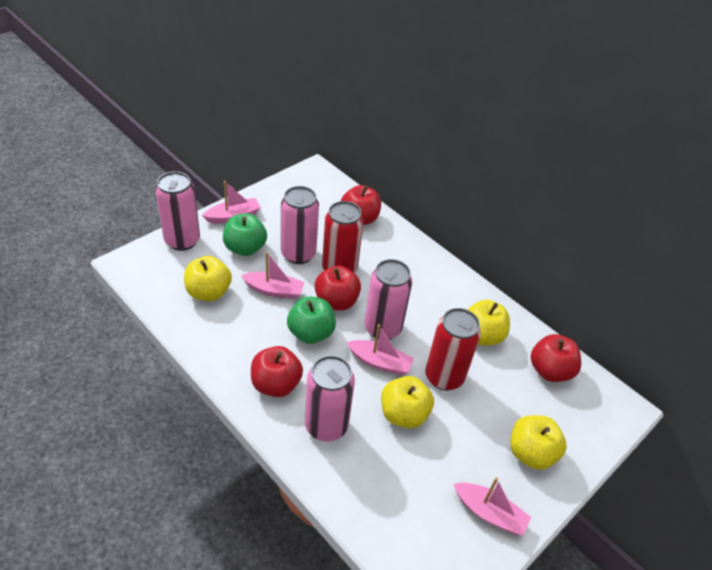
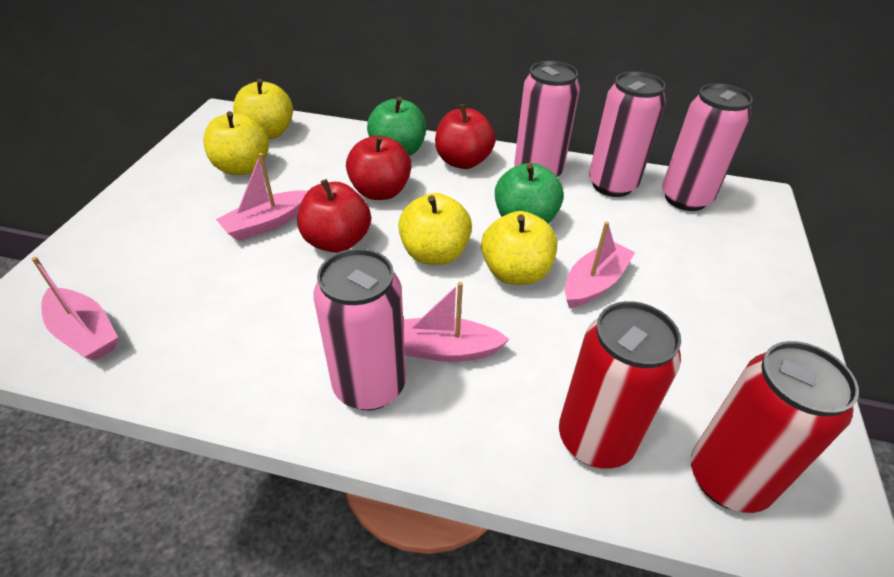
red apple: 4 -> 3

